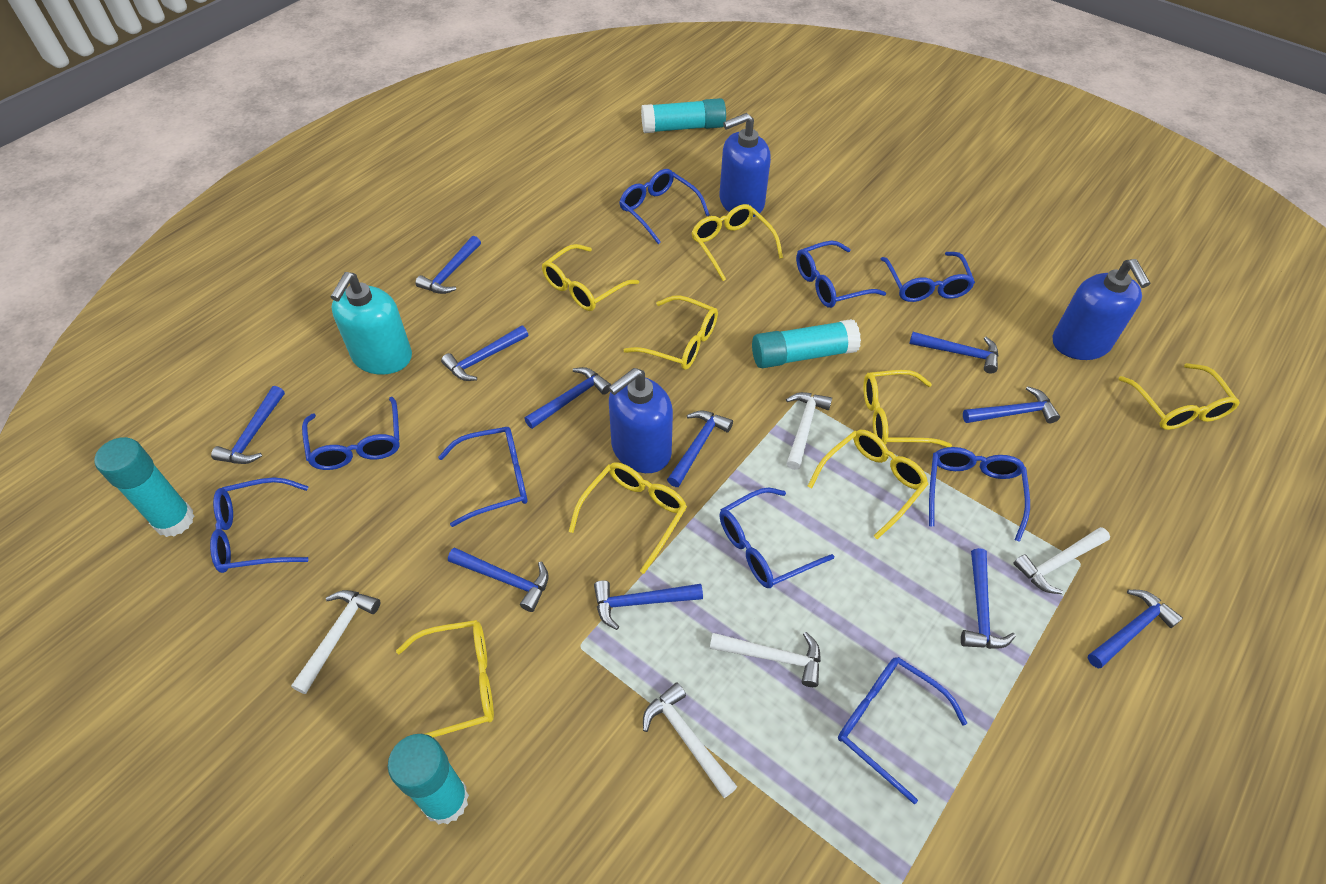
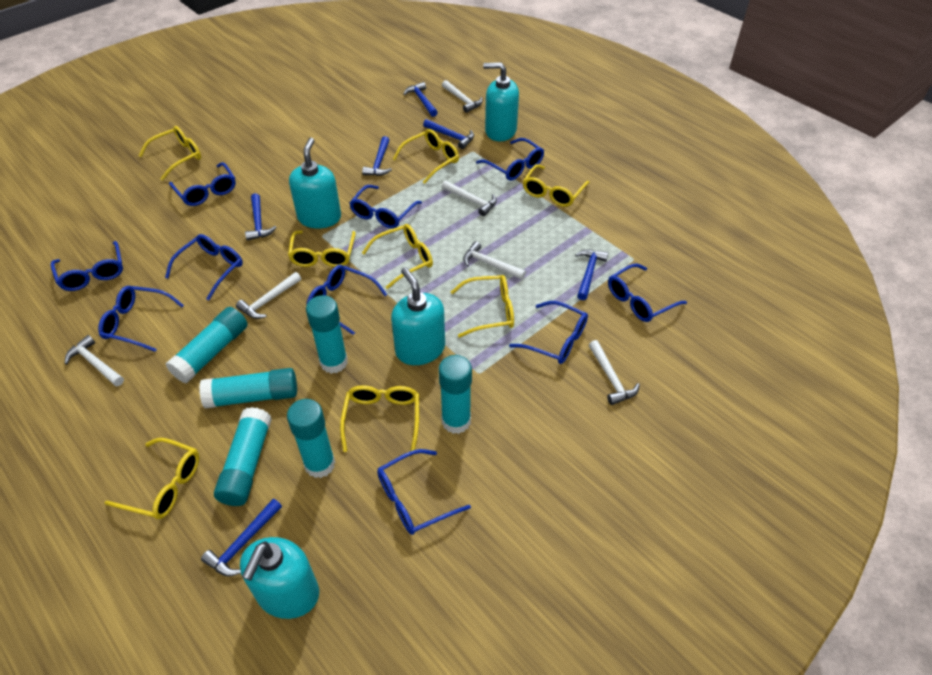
blue glasses: 9 -> 10
blue hammer: 11 -> 6
blue soap dispenser: 3 -> 0
turquoise glue stick: 4 -> 6
turquoise soap dispenser: 1 -> 4
white hammer: 5 -> 6

